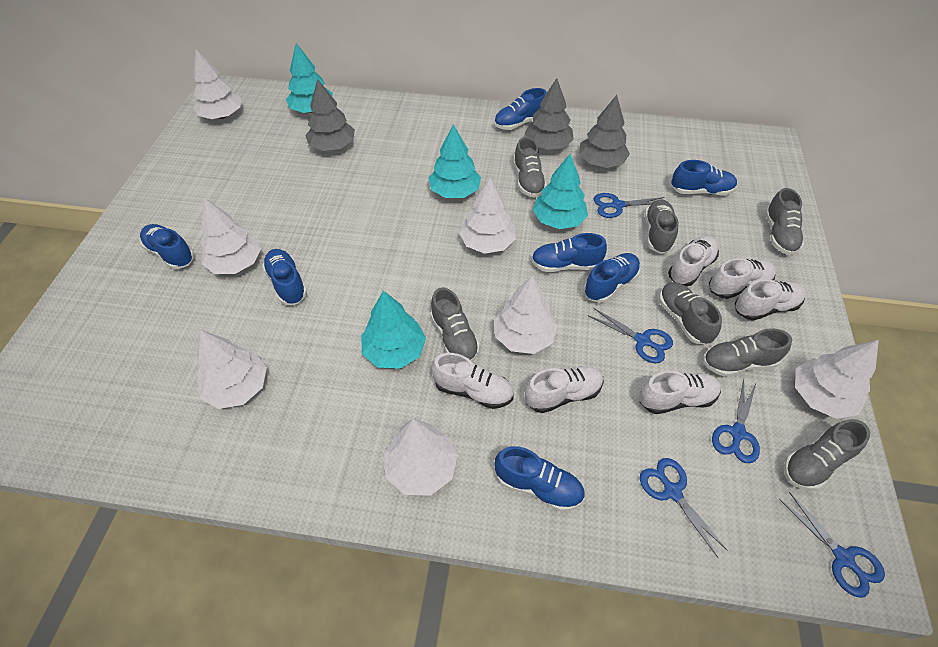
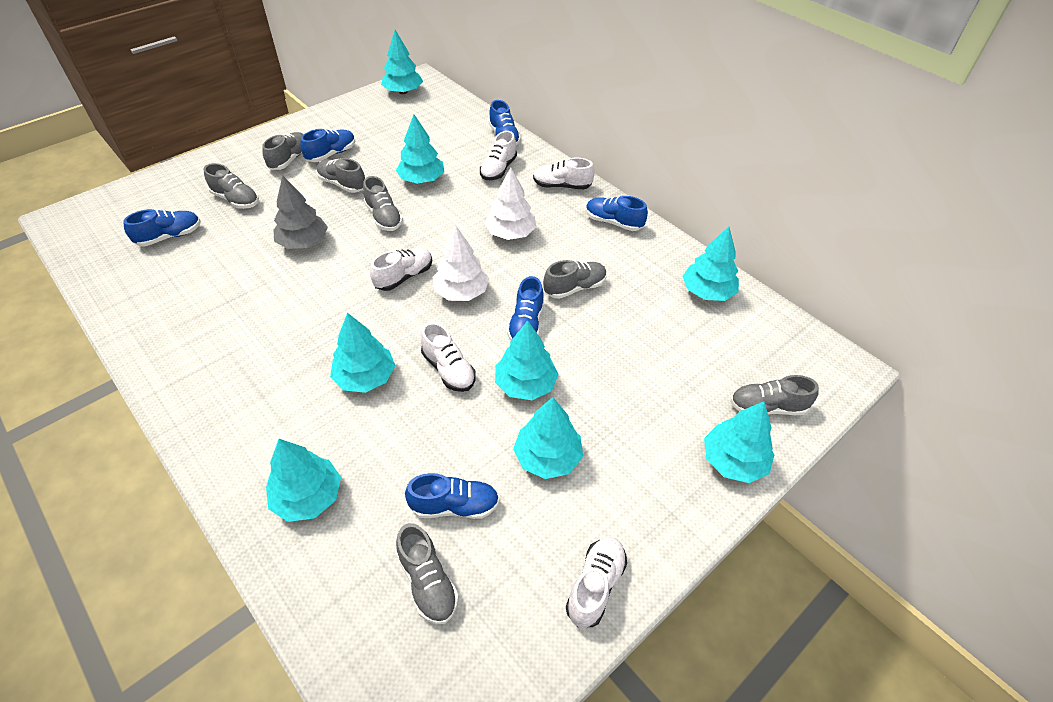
blue scissors: 5 -> 0
blue shoe: 7 -> 6
grey tree: 3 -> 1
turquoise tree: 4 -> 8
white shoe: 6 -> 5
white tree: 7 -> 2

